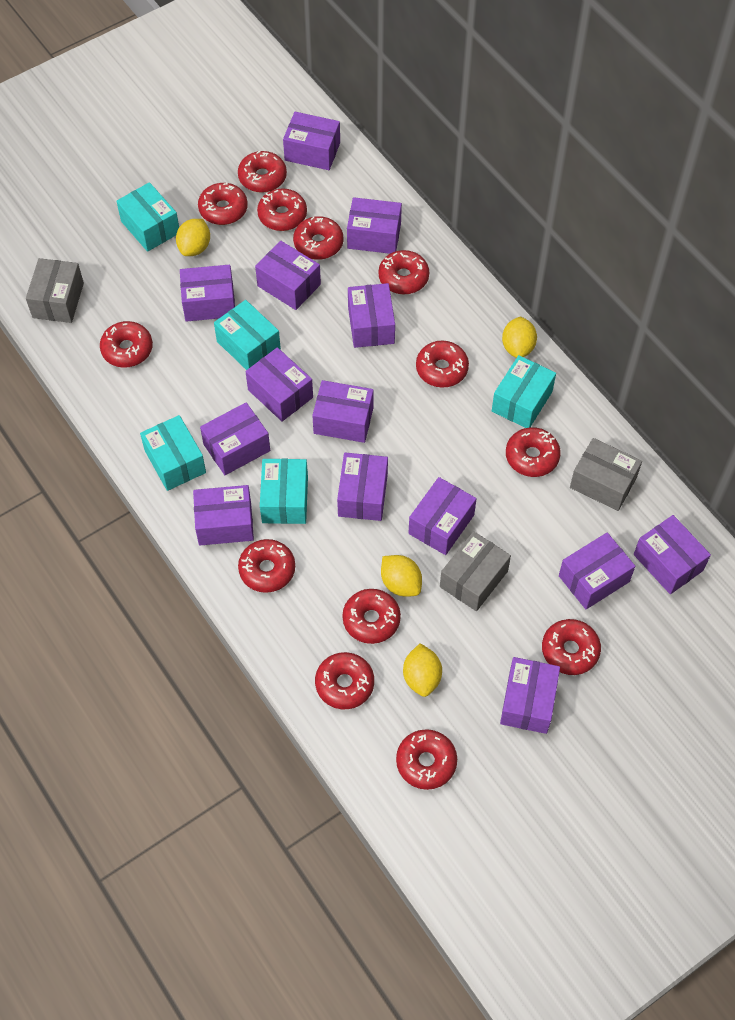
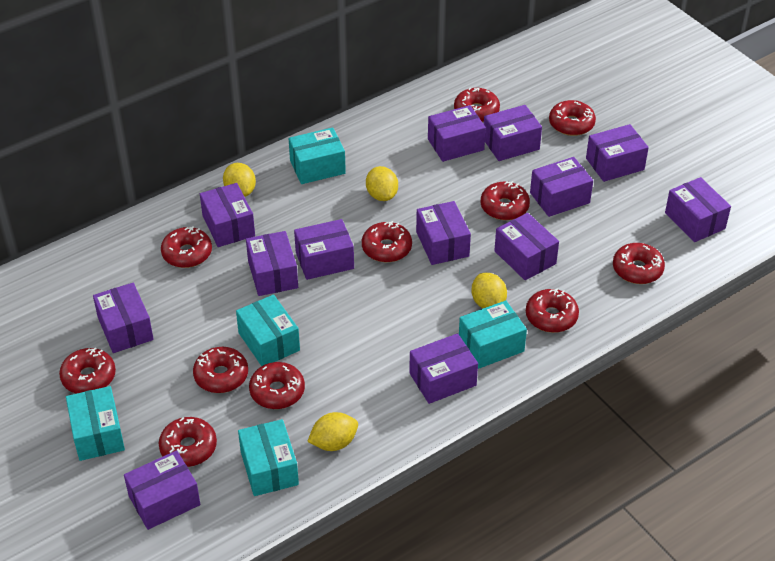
grey box: 3 -> 0
purple box: 14 -> 13
red donut: 13 -> 11

